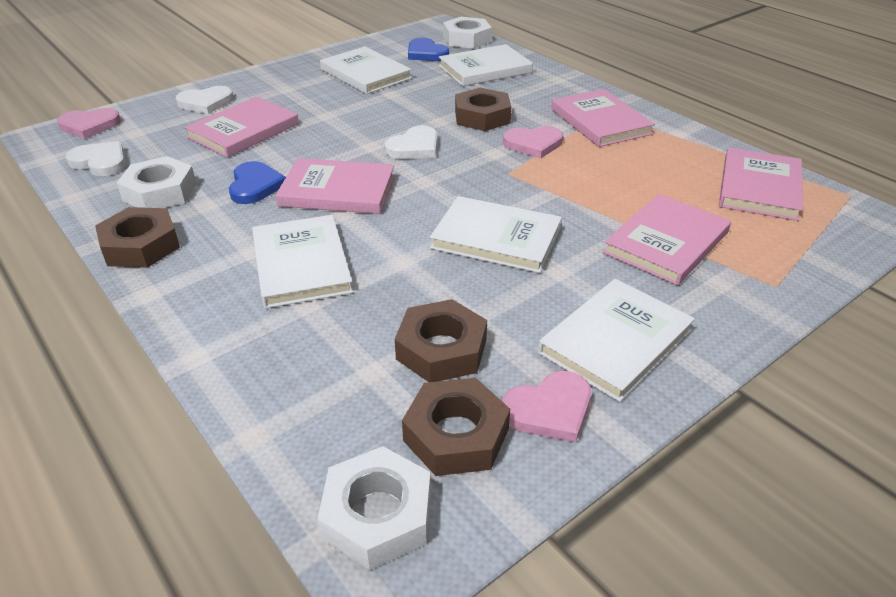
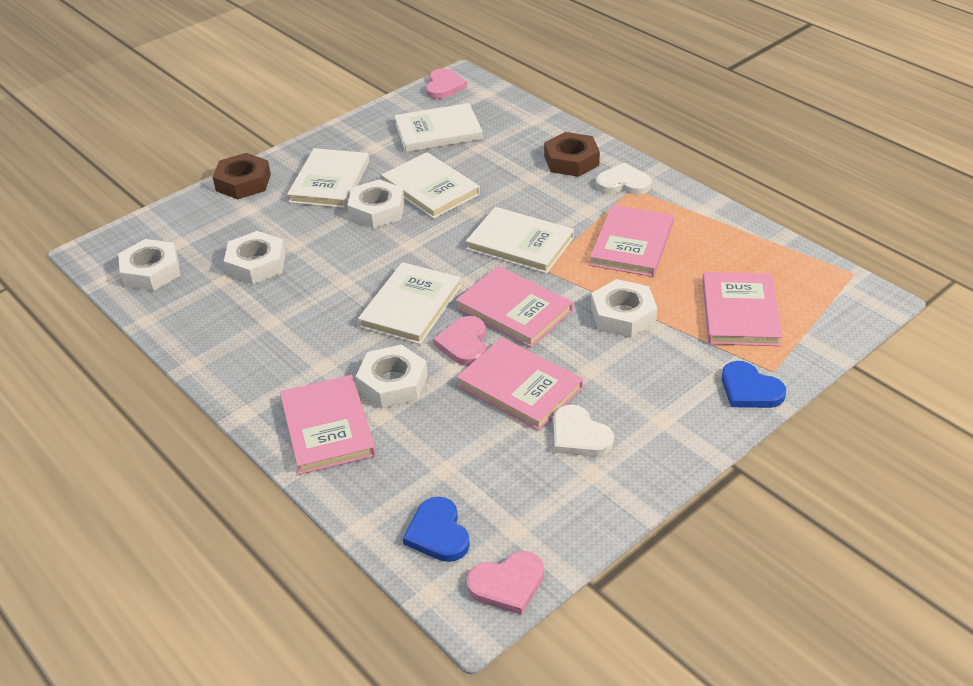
brown nut: 4 -> 2
white heart: 3 -> 2
white nut: 3 -> 5

